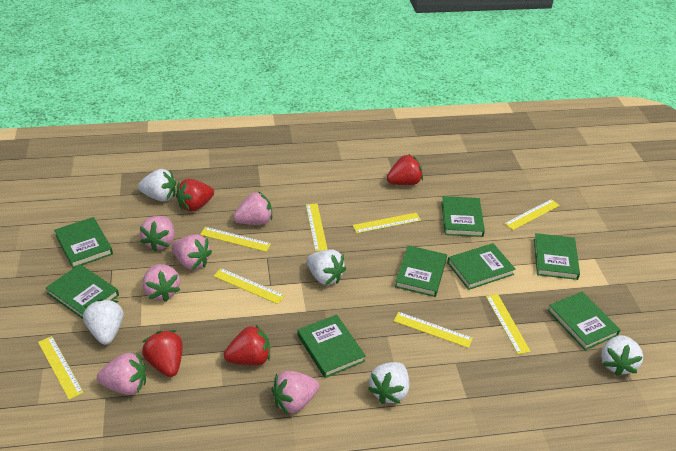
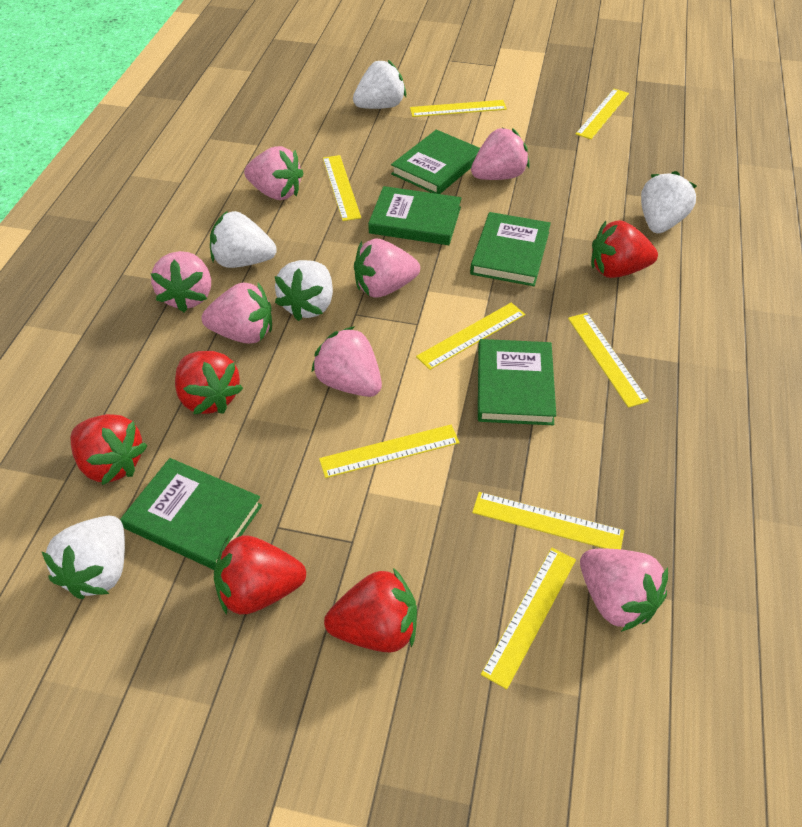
green book: 8 -> 5
pink strawberry: 6 -> 7
red strawberry: 4 -> 5

